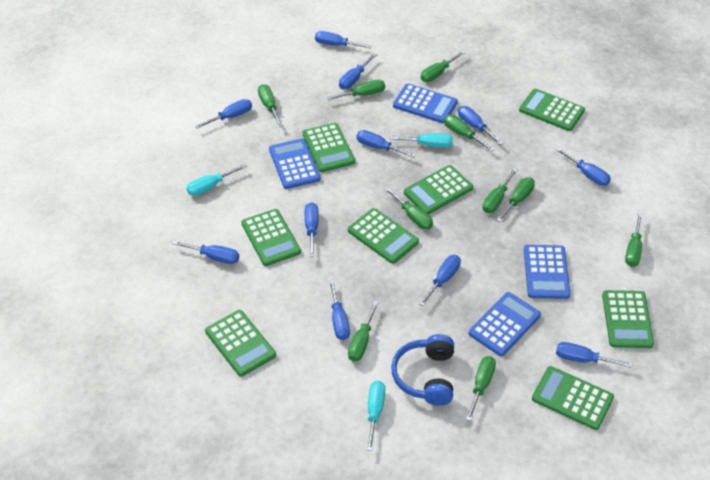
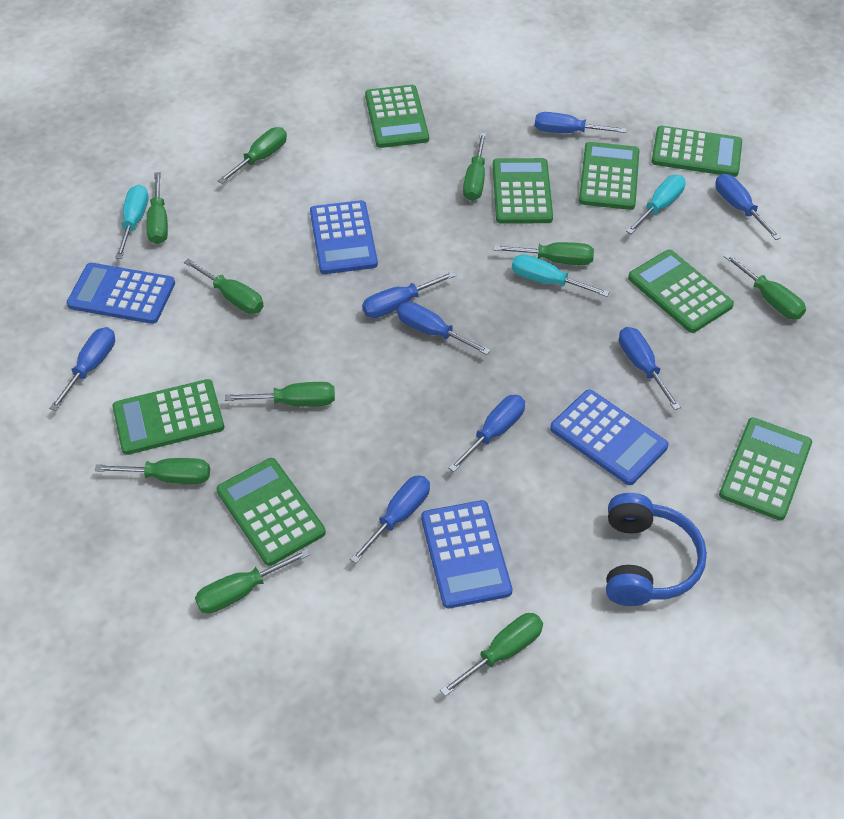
blue screwdriver: 11 -> 8

